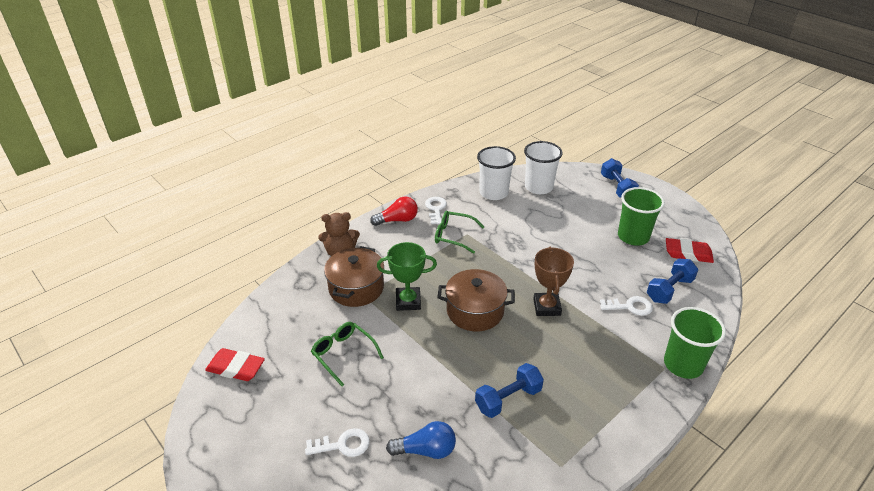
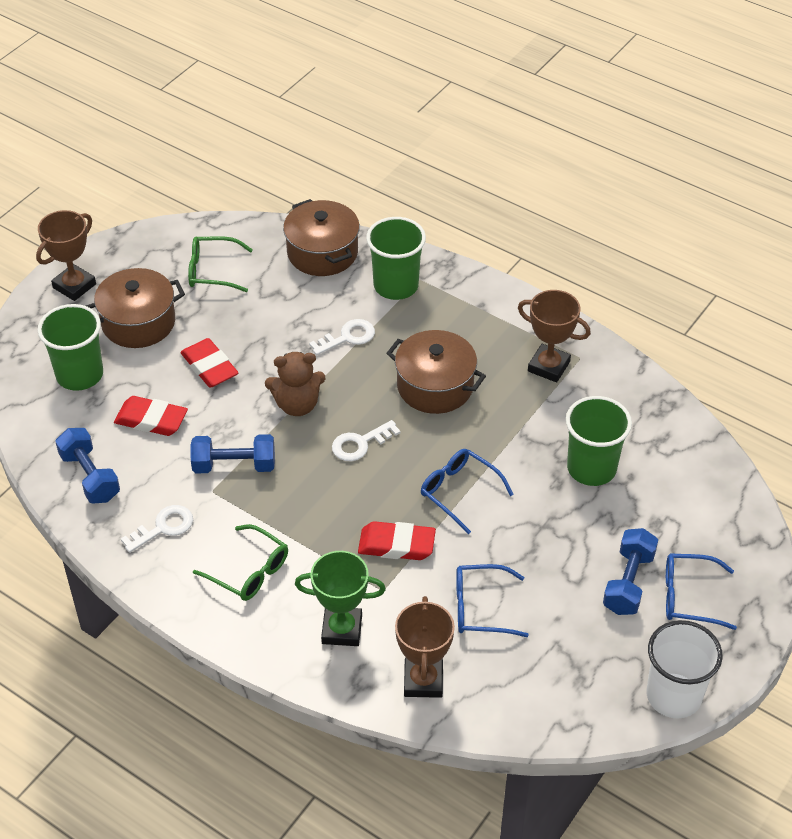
blue glasses: 0 -> 3
blue light bulb: 1 -> 0
brown pot: 2 -> 3
brown trophy: 1 -> 3
green cup: 2 -> 3
red eraser: 2 -> 3
red light bulb: 1 -> 0
white cup: 2 -> 1

